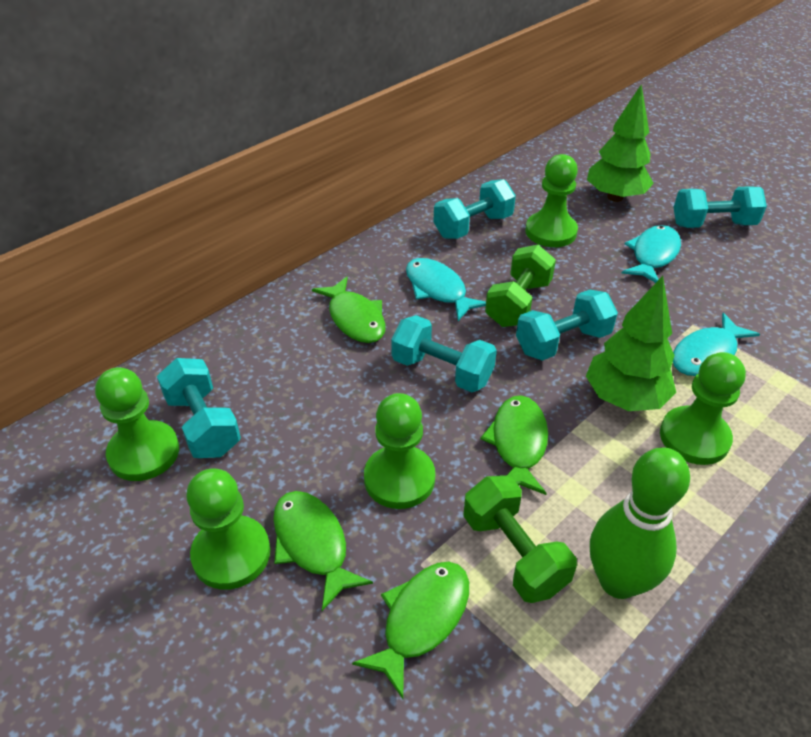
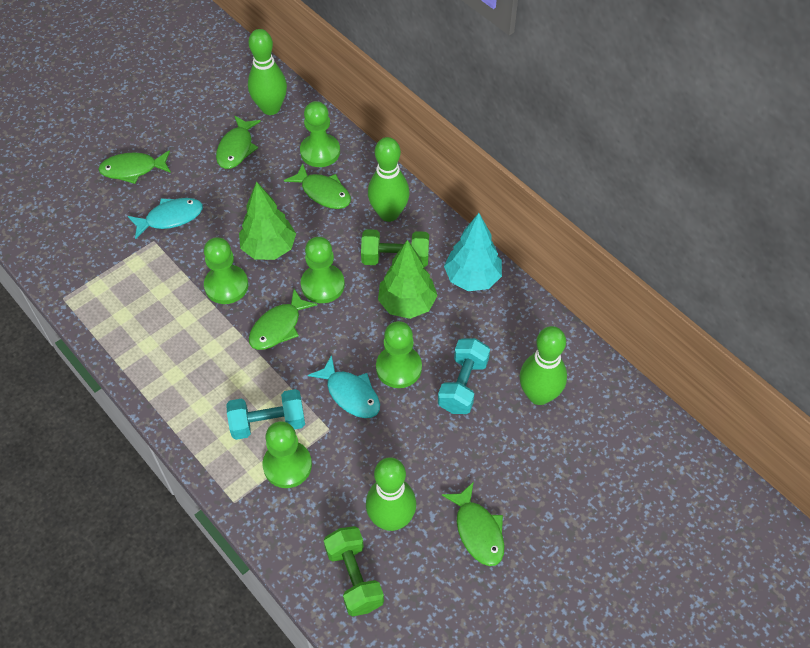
green bowling pin: 1 -> 4
green fish: 4 -> 5
turquoise dumbbell: 5 -> 2
turquoise fish: 3 -> 2
turquoise tree: 0 -> 1

